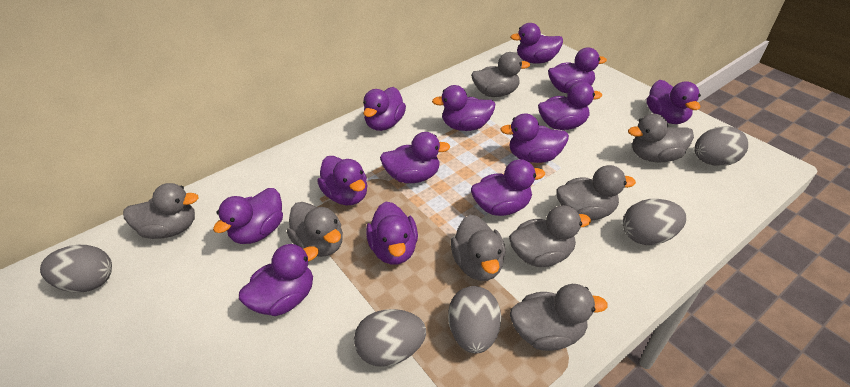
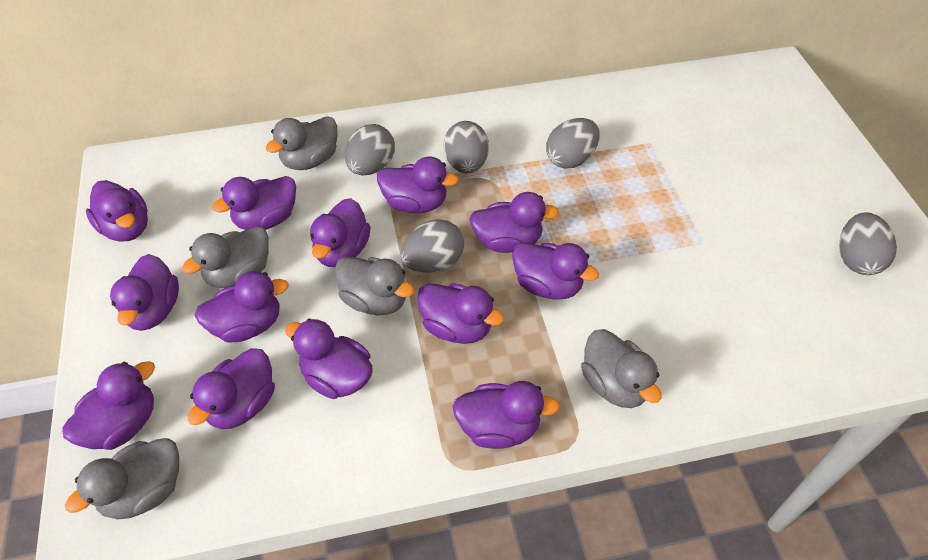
grey duck: 8 -> 5

